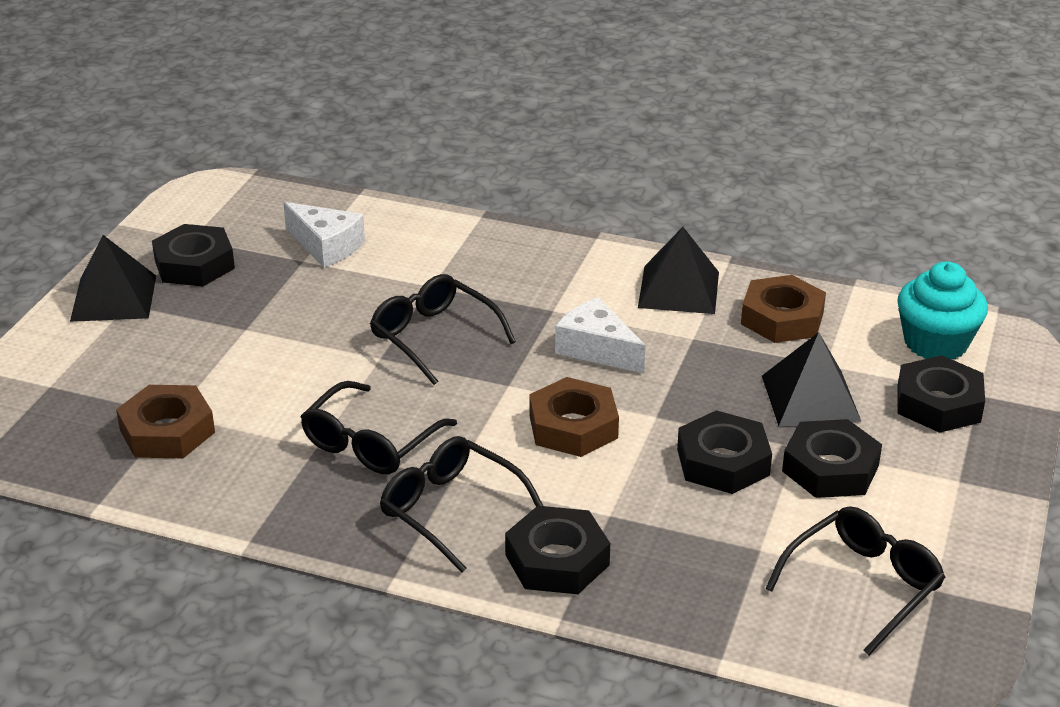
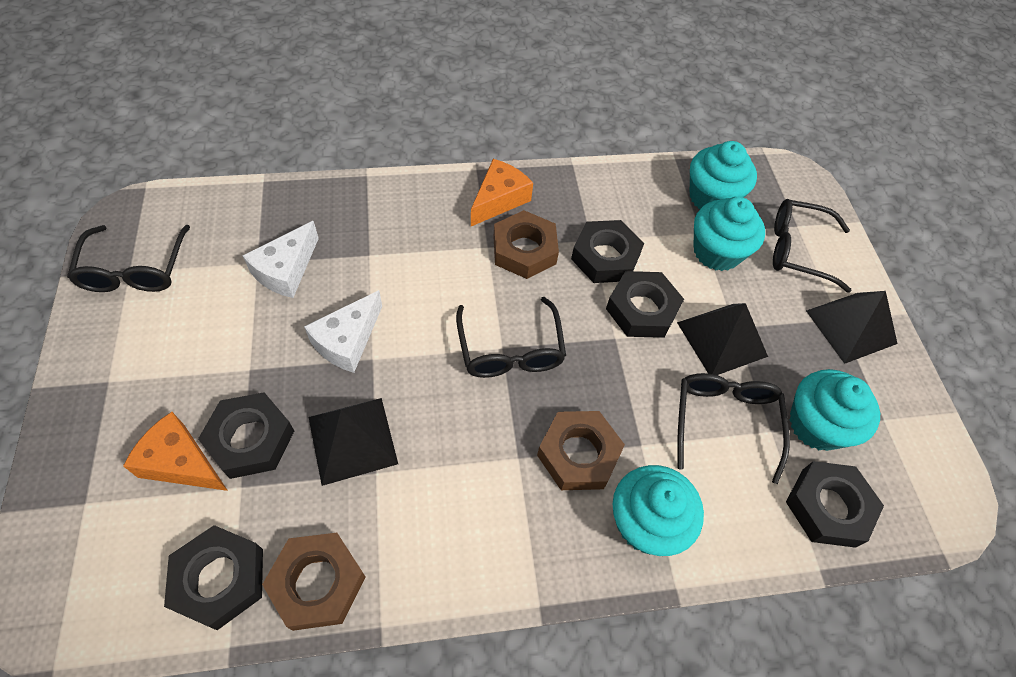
orange cheese: 0 -> 2
turquoise cupcake: 1 -> 4

